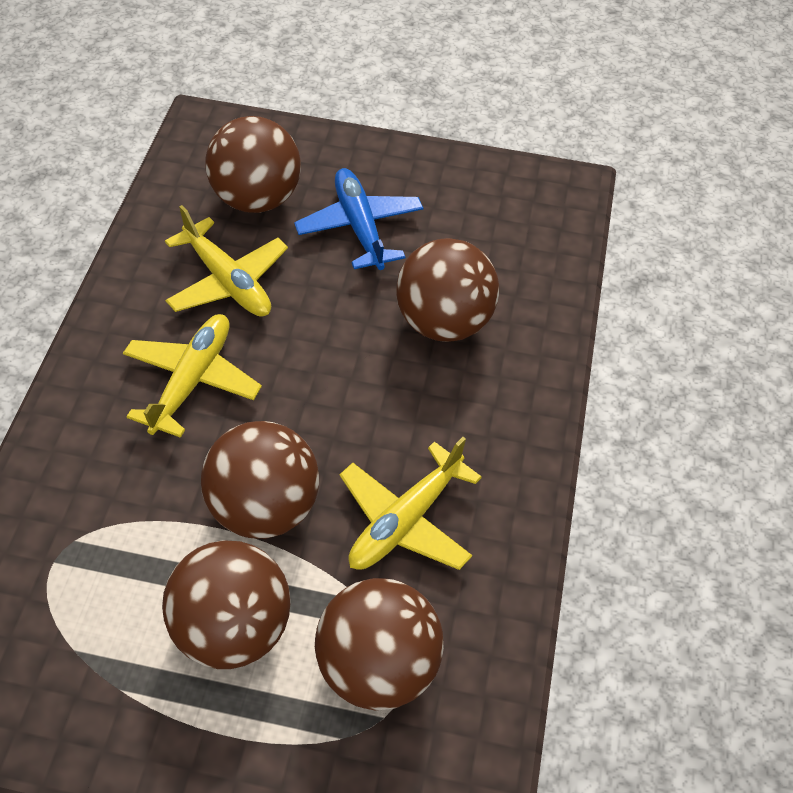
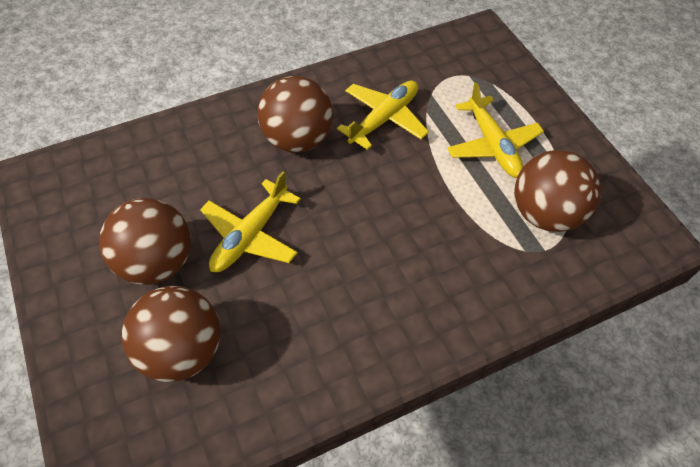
blue plane: 1 -> 0
brown ball: 5 -> 4

